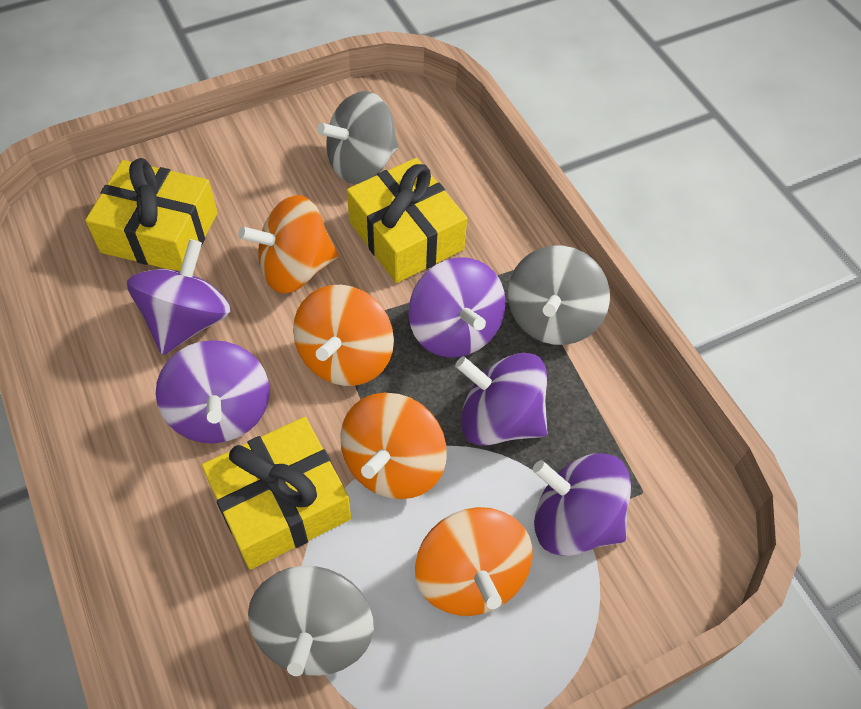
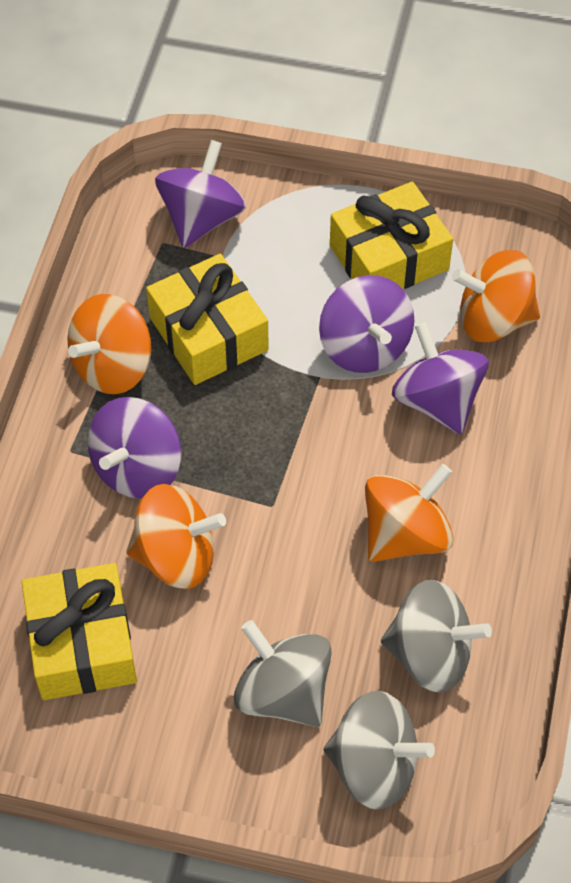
purple spinning top: 5 -> 4

